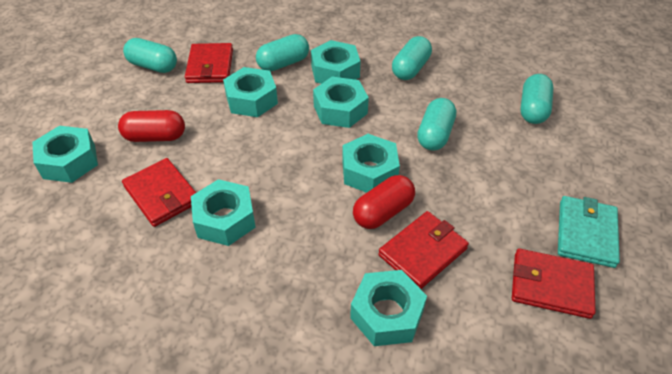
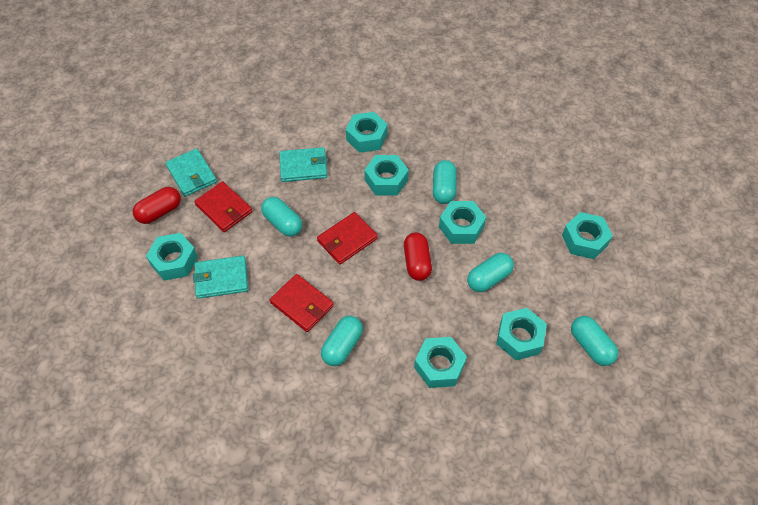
red wallet: 4 -> 3
turquoise wallet: 1 -> 3

